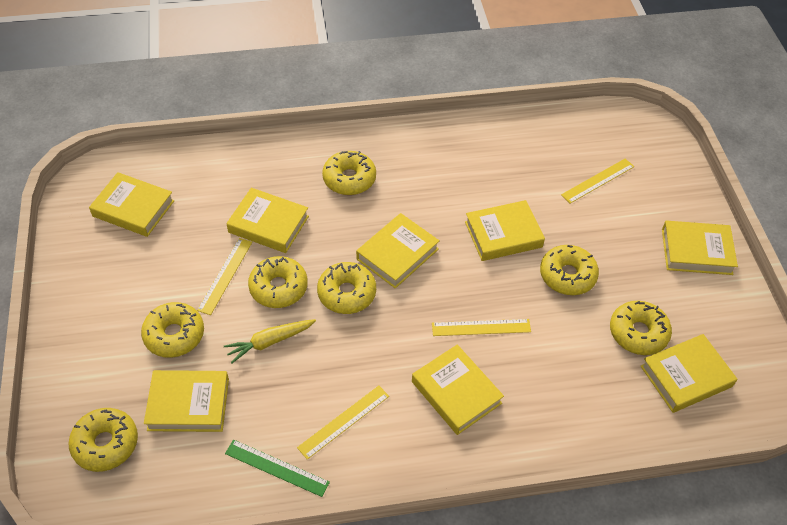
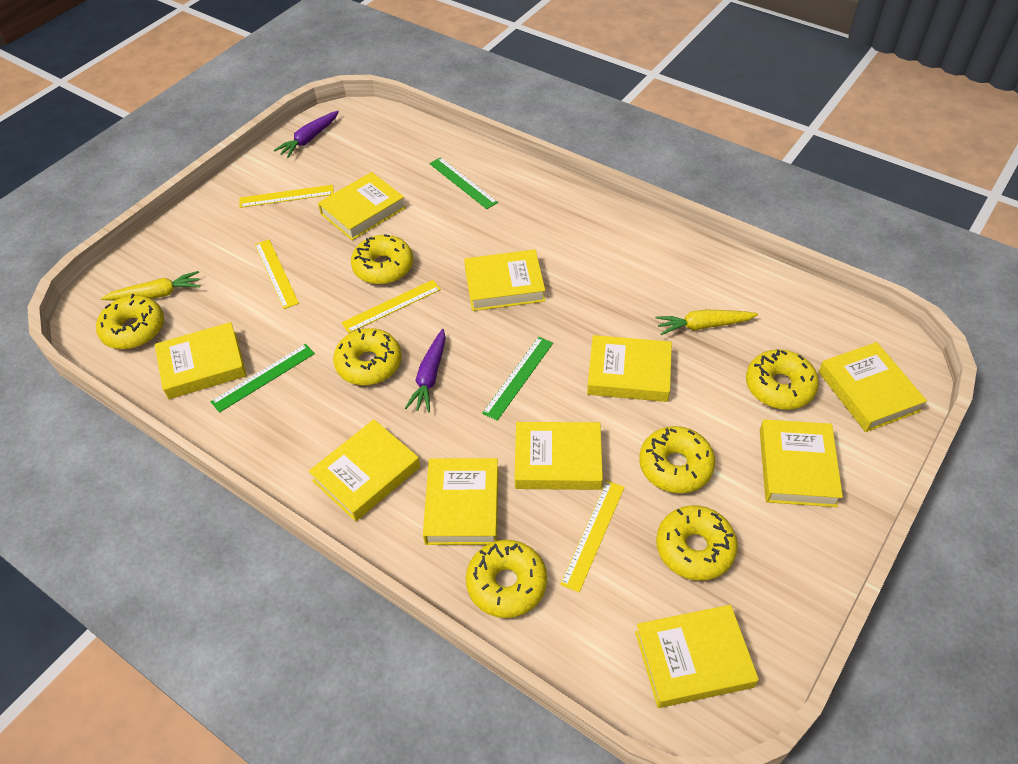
green ruler: 1 -> 3
purple carrot: 0 -> 2
yellow book: 8 -> 10
yellow carrot: 1 -> 2

